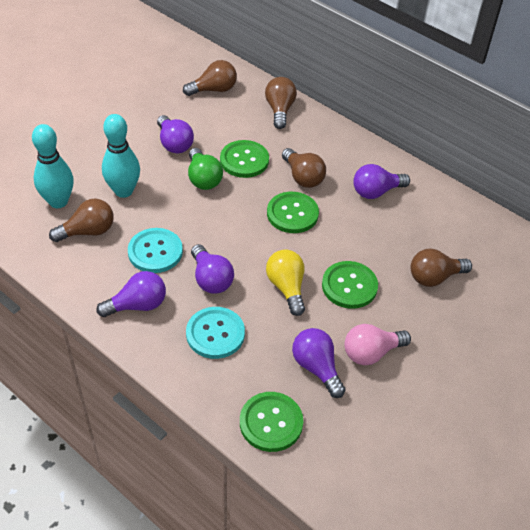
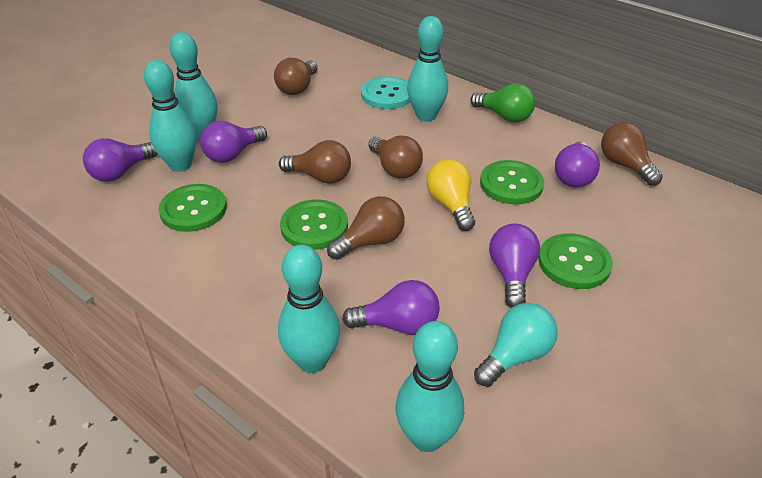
pink light bulb: 1 -> 0
turquoise bowling pin: 2 -> 5
turquoise button: 2 -> 1
turquoise light bulb: 0 -> 1

